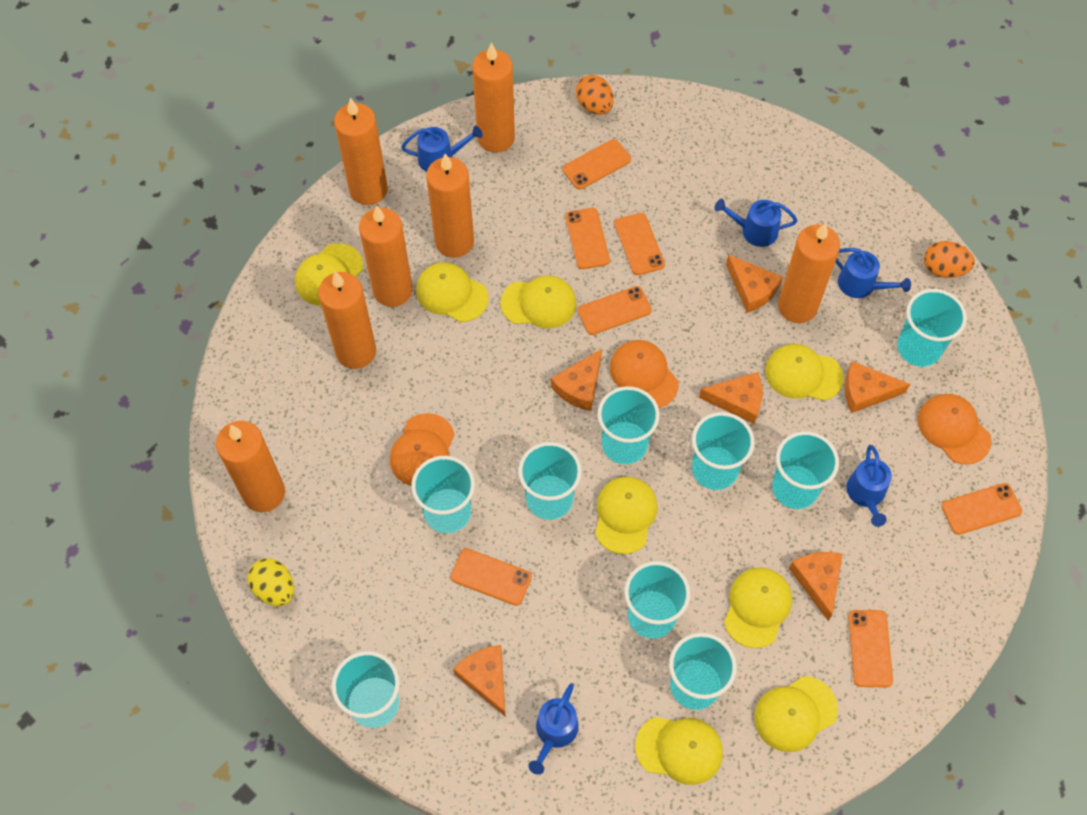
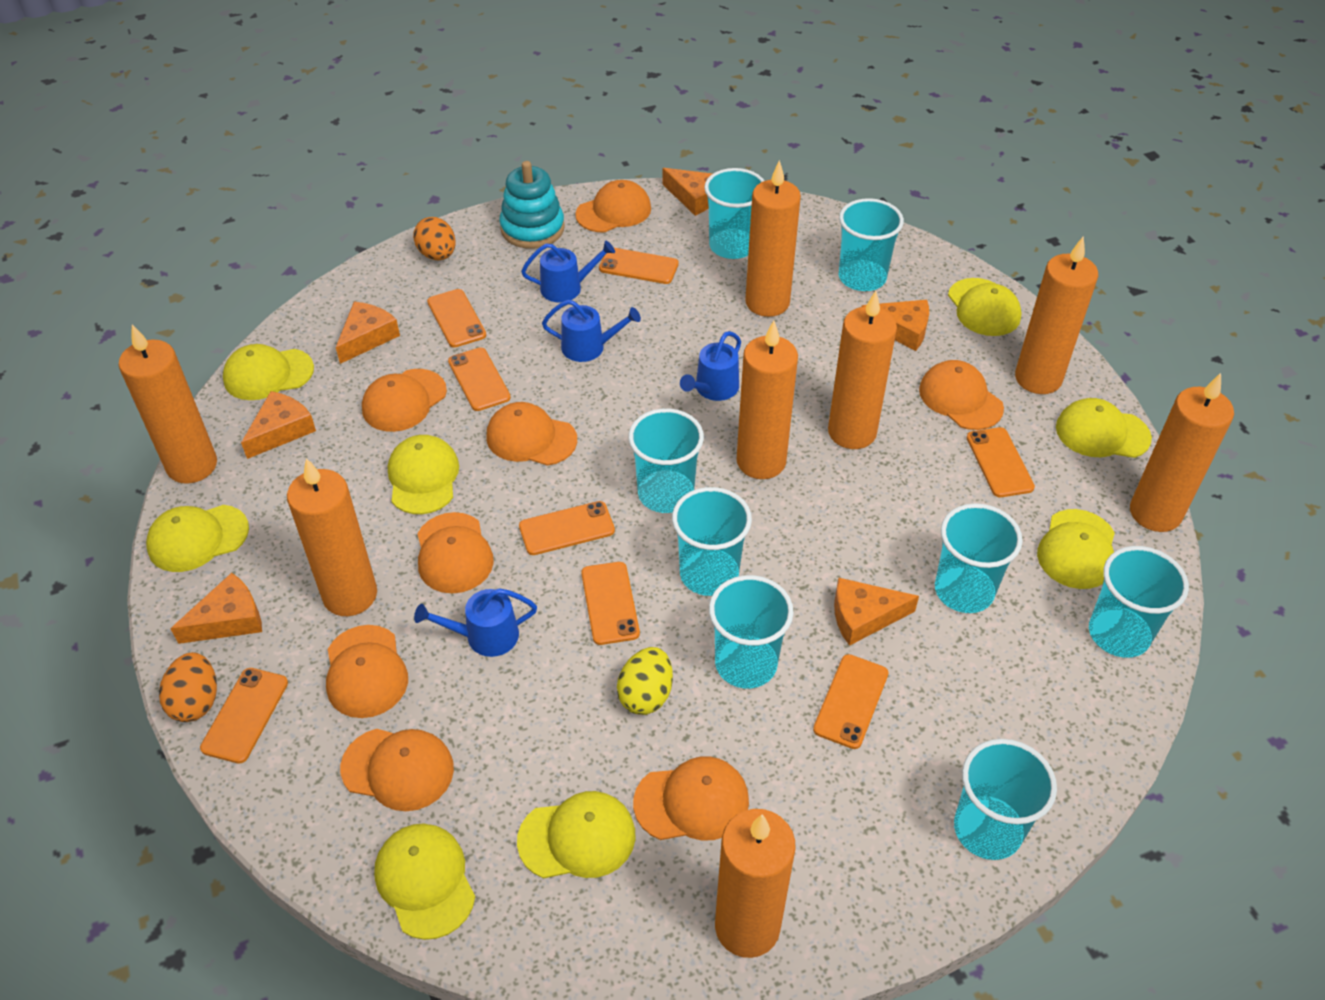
blue watering can: 5 -> 4
orange candle: 7 -> 8
orange cap: 3 -> 8
orange phone: 7 -> 8
turquoise cup: 9 -> 8
turquoise stacking toy: 0 -> 1

